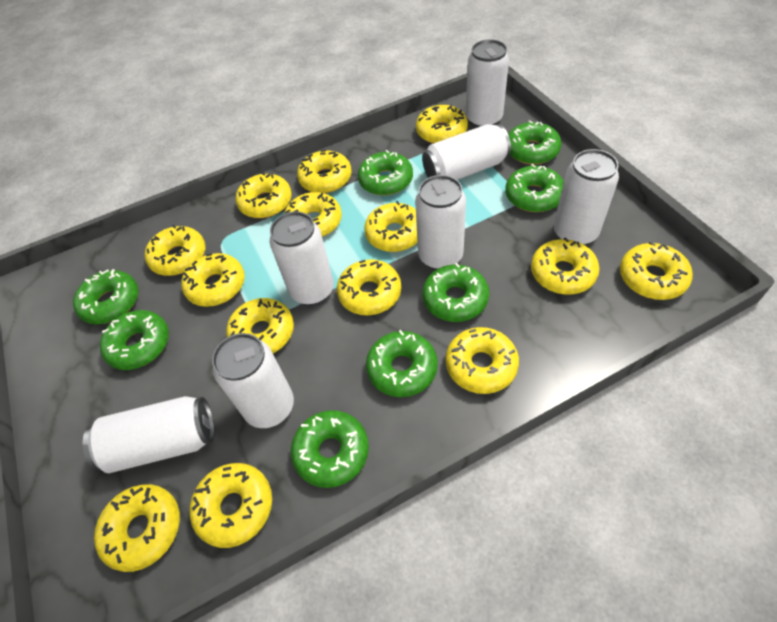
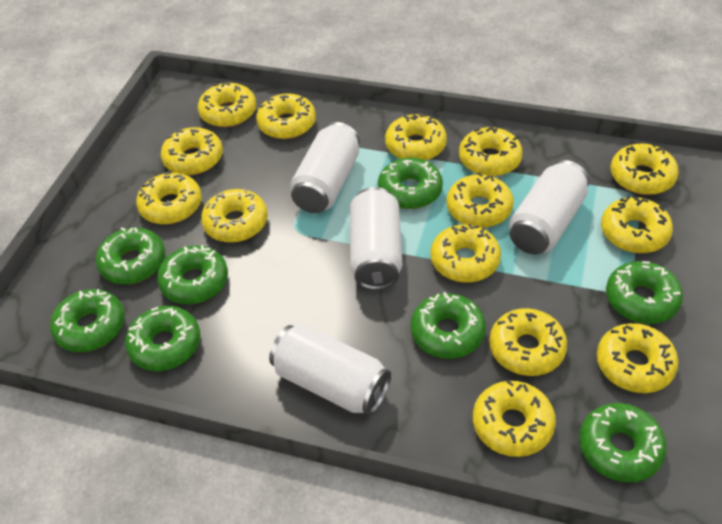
white can: 7 -> 4

